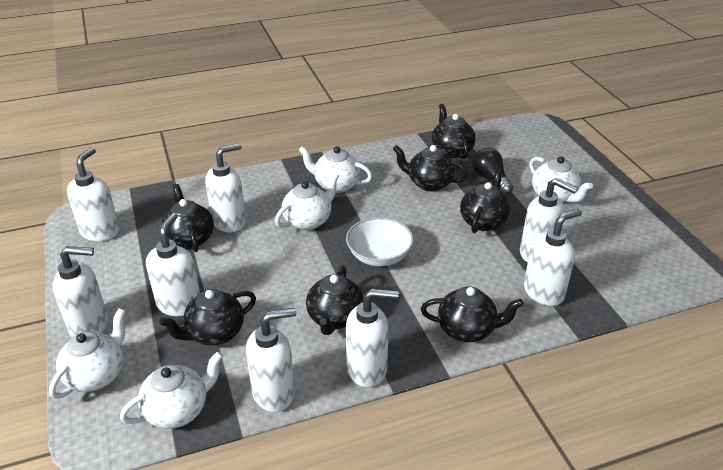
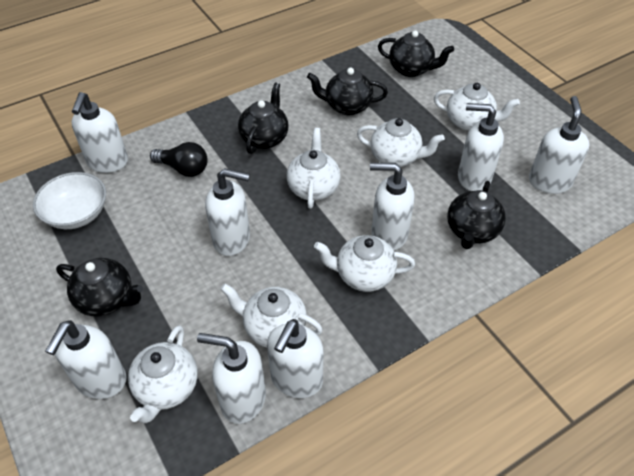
black teapot: 7 -> 5
white teapot: 5 -> 6

